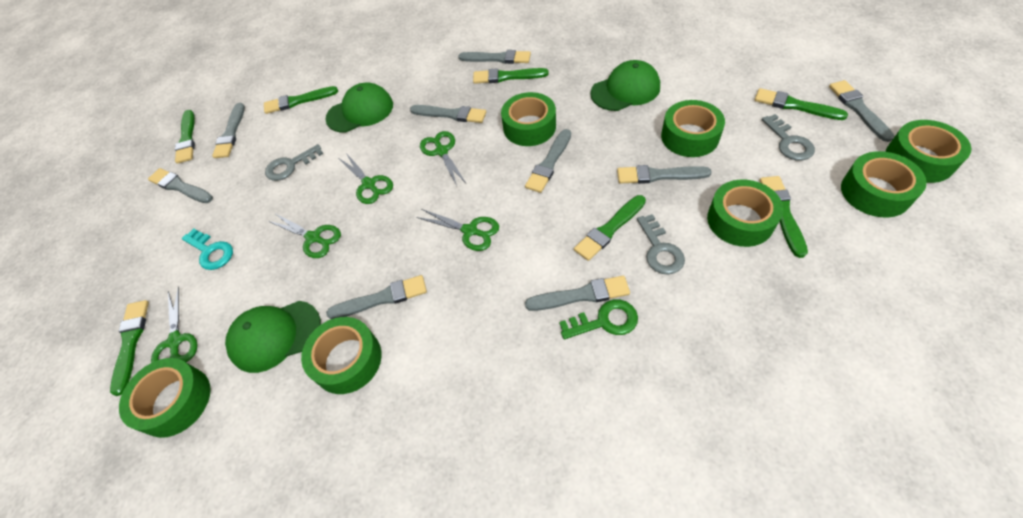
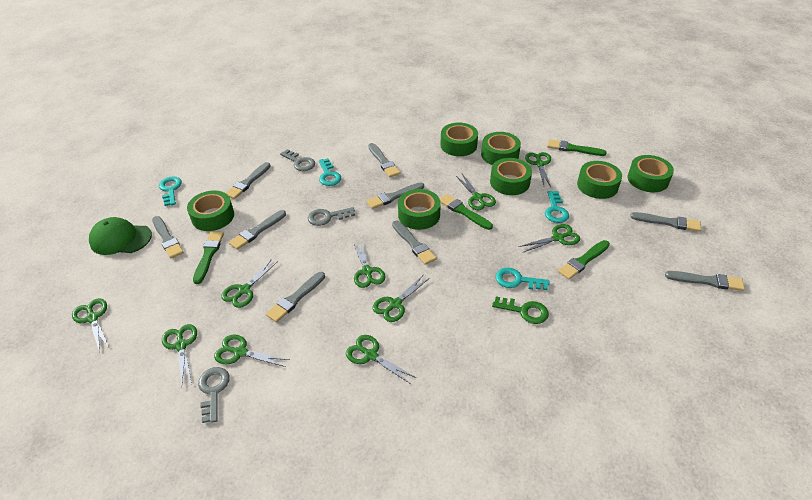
green brush: 7 -> 4
green cap: 3 -> 1
green scissors: 5 -> 10
turquoise key: 1 -> 4

